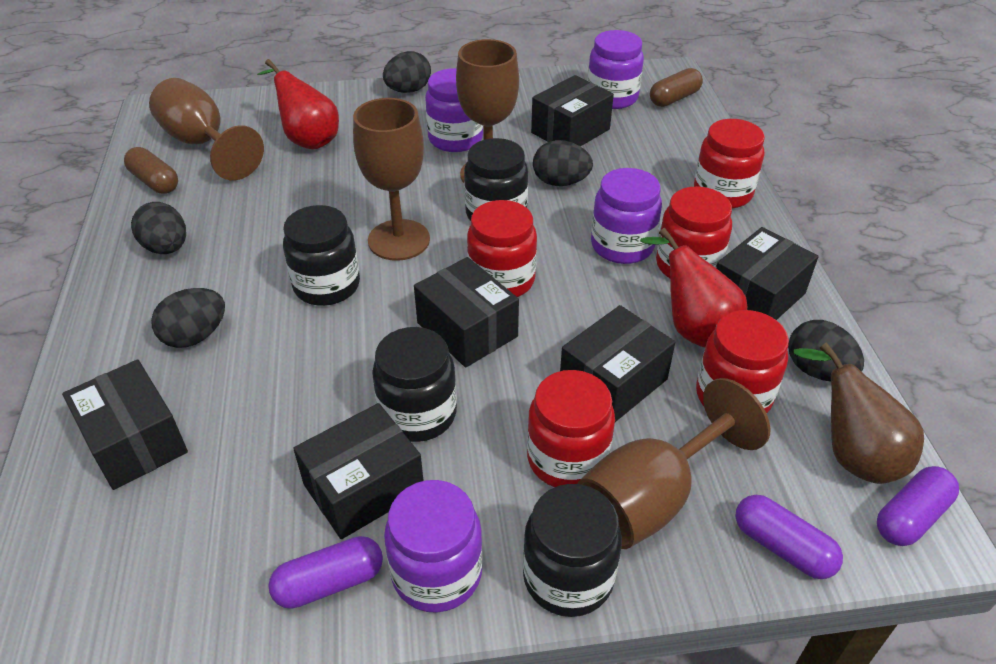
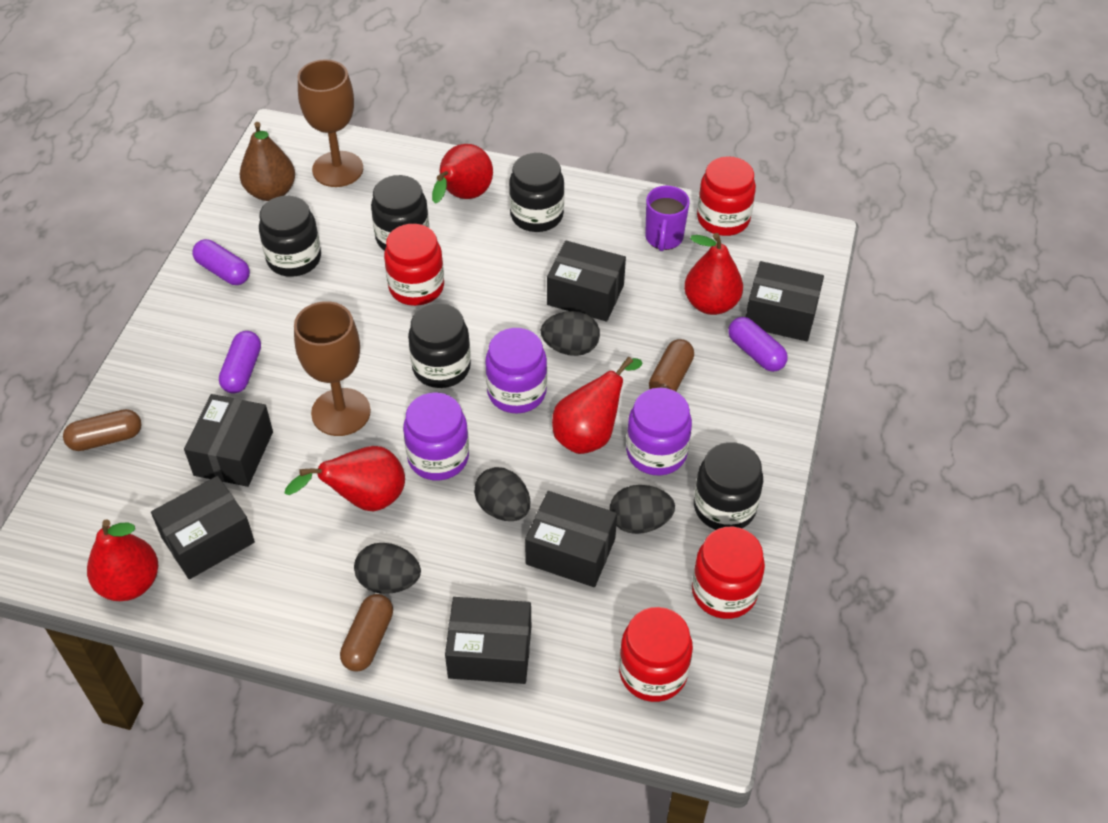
black egg: 5 -> 4
black jar: 4 -> 5
brown capsule: 2 -> 3
brown goblet: 4 -> 2
purple jar: 4 -> 3
purple mug: 0 -> 1
red jar: 5 -> 4
red pear: 2 -> 5

